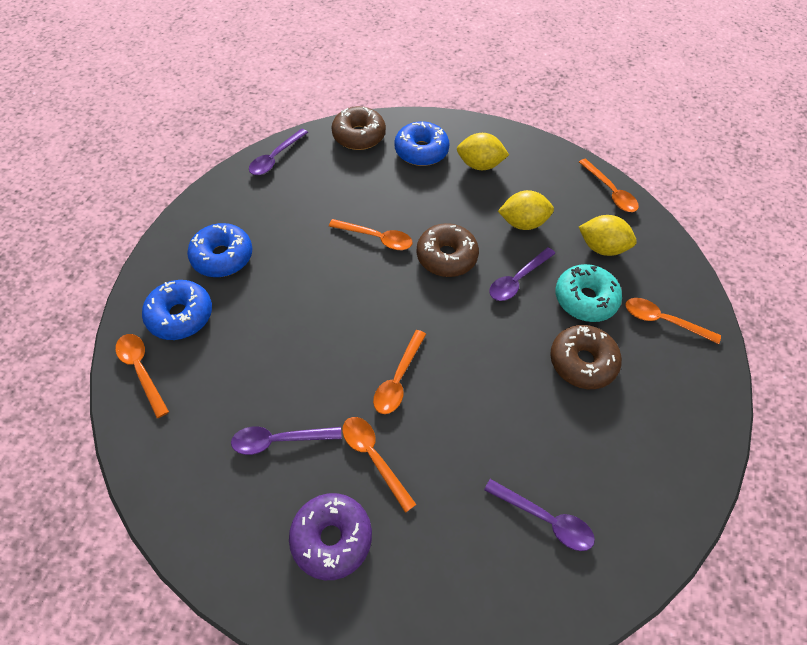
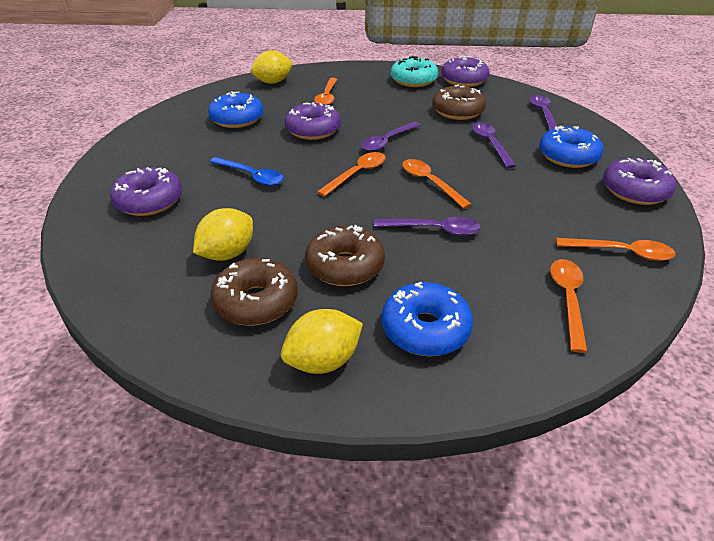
blue spoon: 0 -> 1
orange spoon: 6 -> 5
purple donut: 1 -> 4

